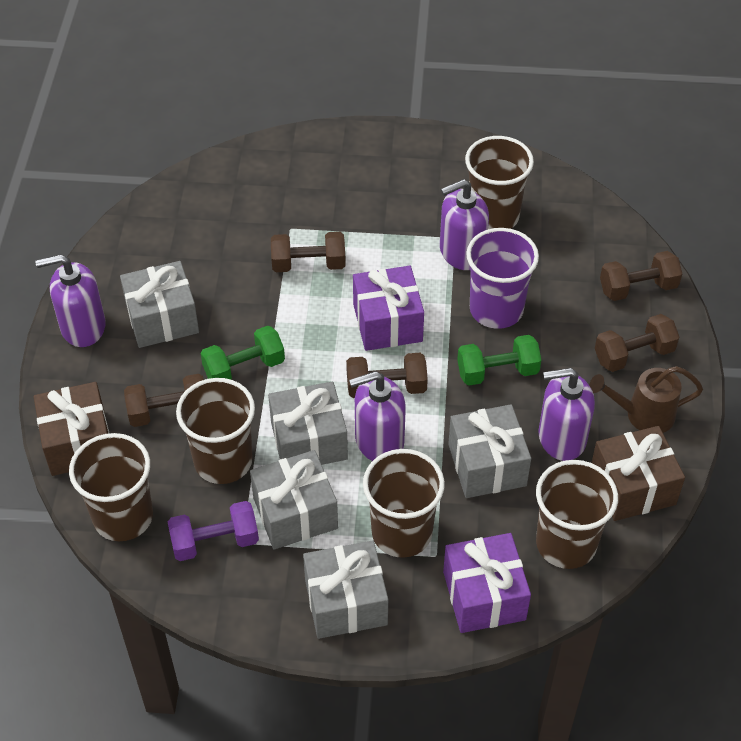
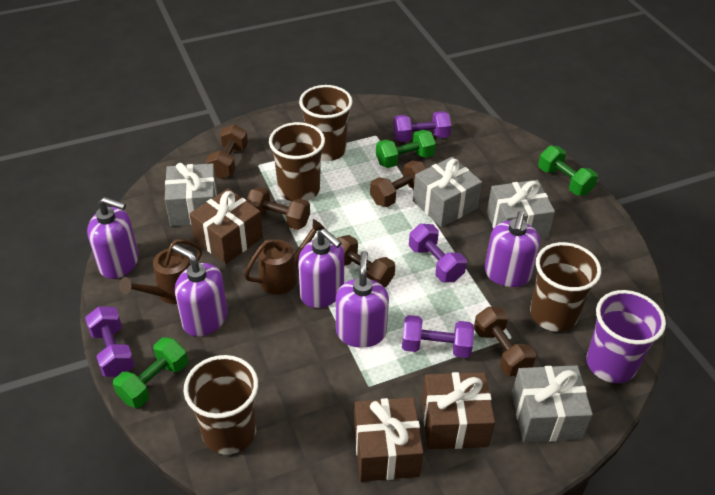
brown cup: 5 -> 4
brown gift: 2 -> 3
brown watering can: 1 -> 2
green dumbbell: 2 -> 3
grey gift: 5 -> 4
purple dumbbell: 1 -> 4
purple gift: 2 -> 0
purple soap dispenser: 4 -> 5

